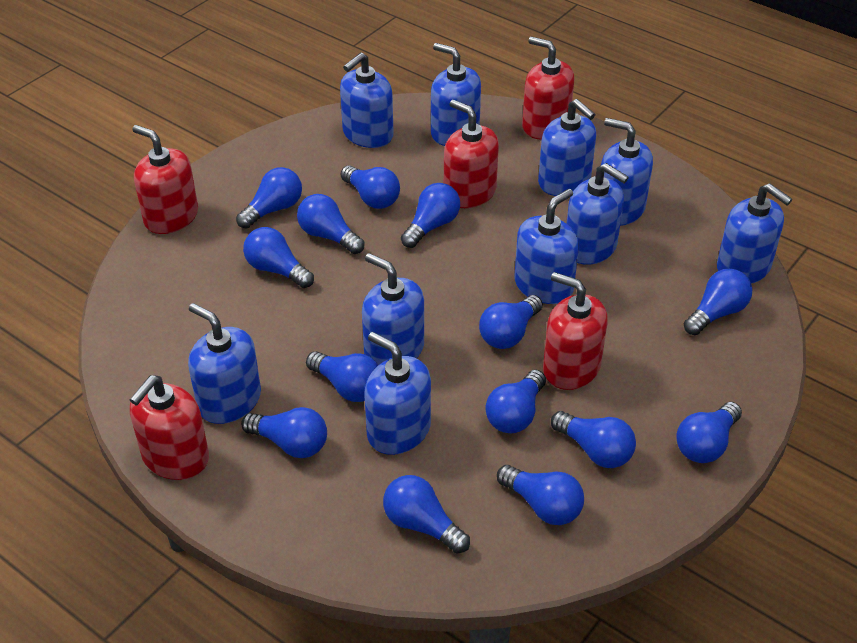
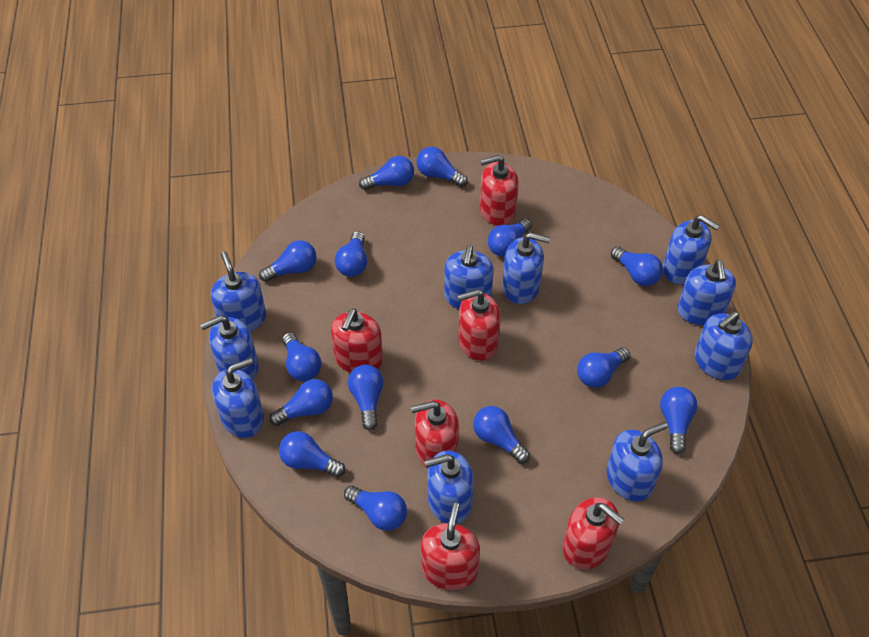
red soap dispenser: 5 -> 6

